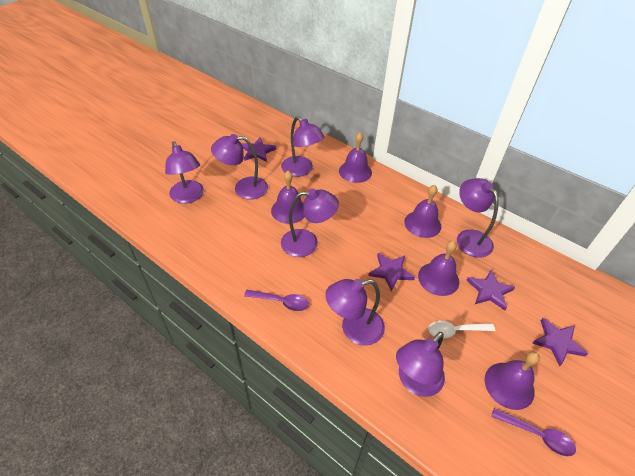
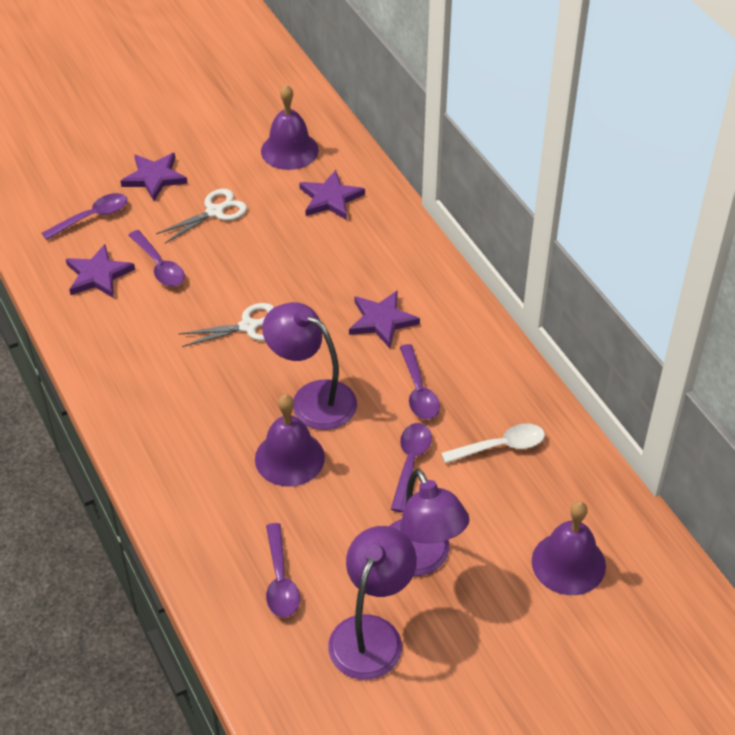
purple bell: 5 -> 3
purple lamp: 7 -> 3
purple spoon: 2 -> 5
white scissors: 0 -> 2

